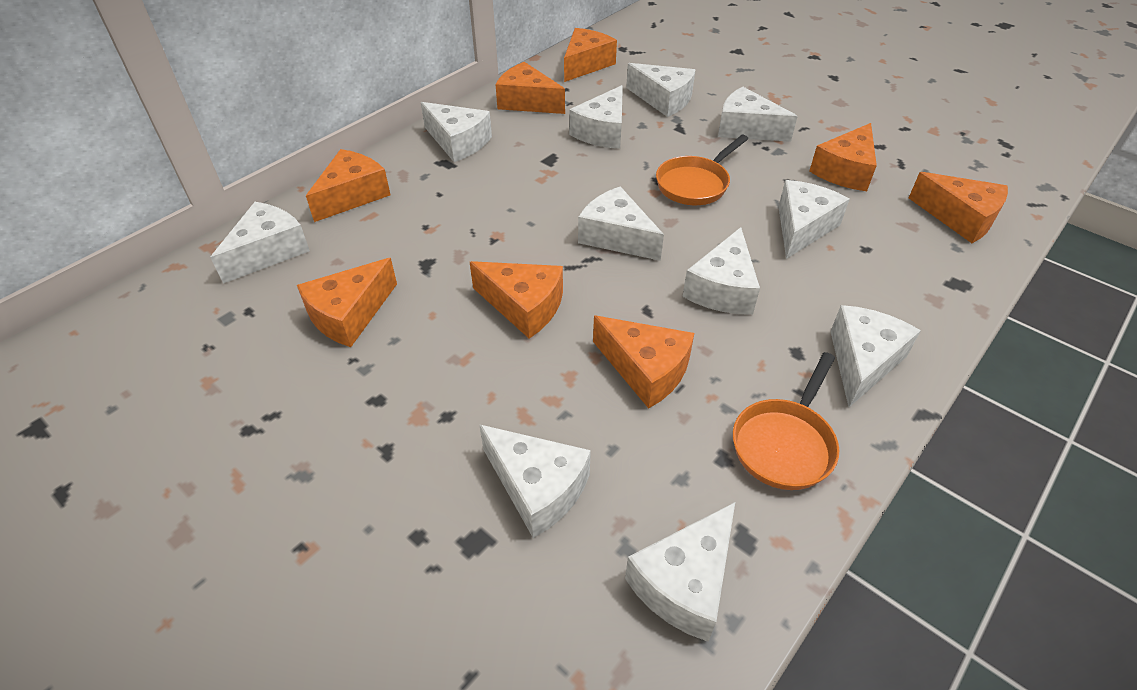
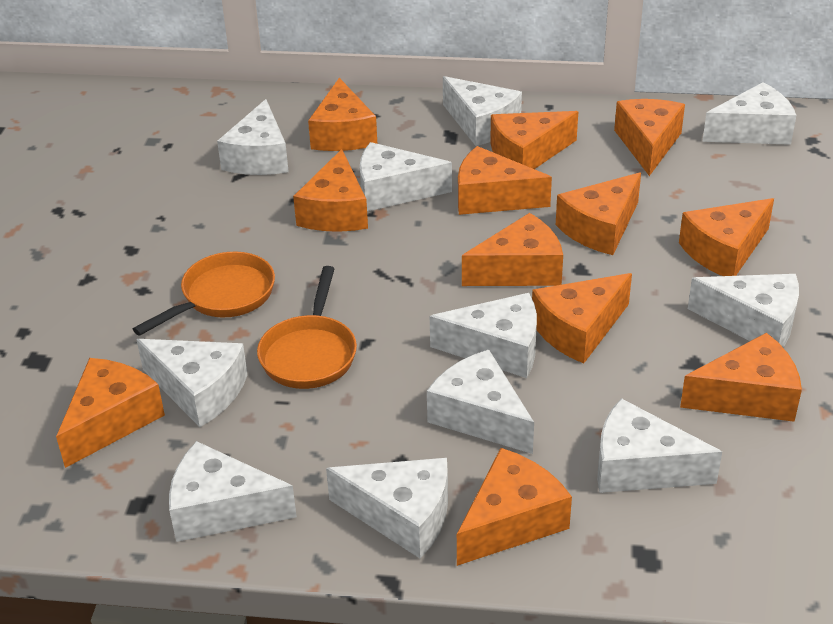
orange cheese: 8 -> 12

